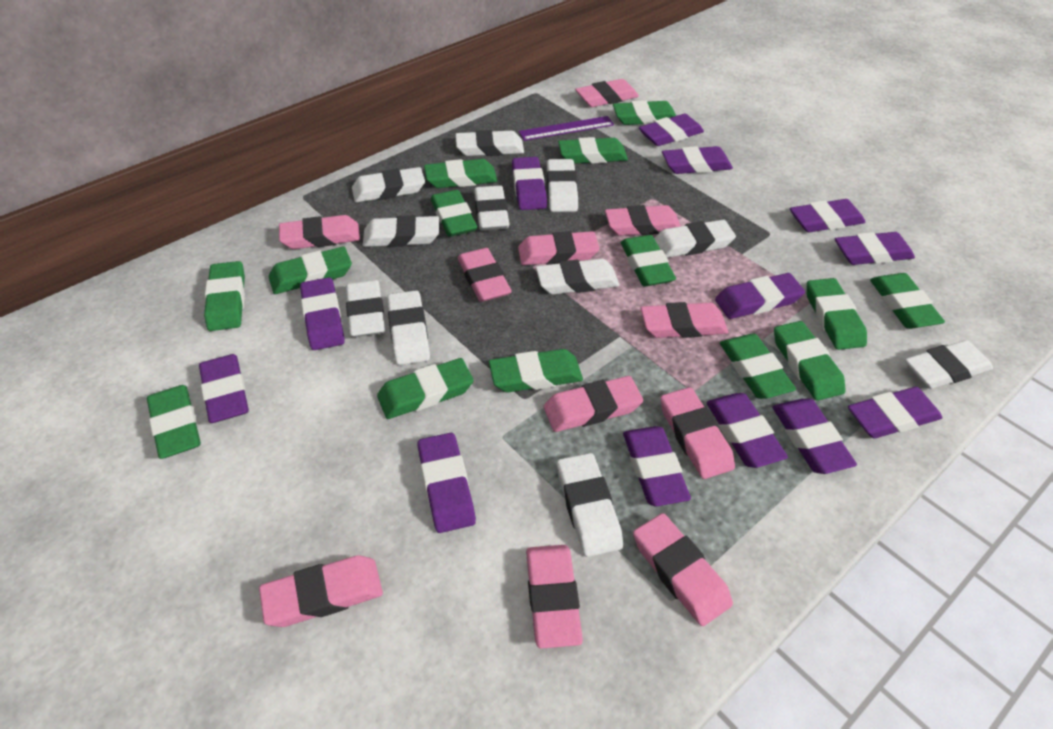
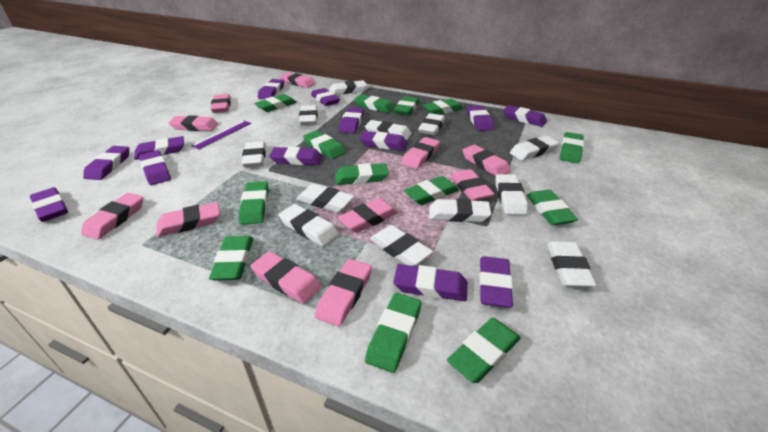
green eraser: 14 -> 13
white eraser: 11 -> 12

